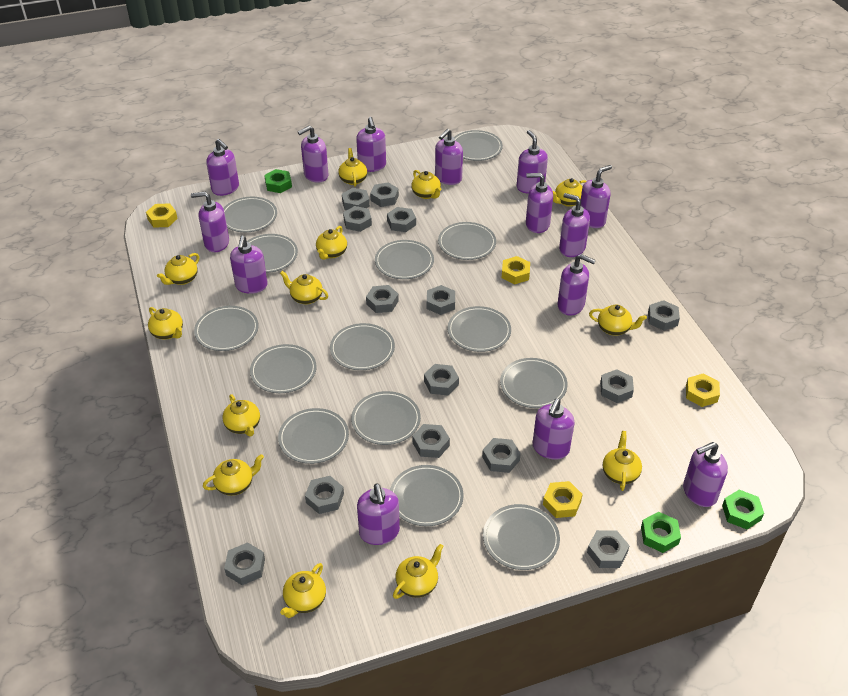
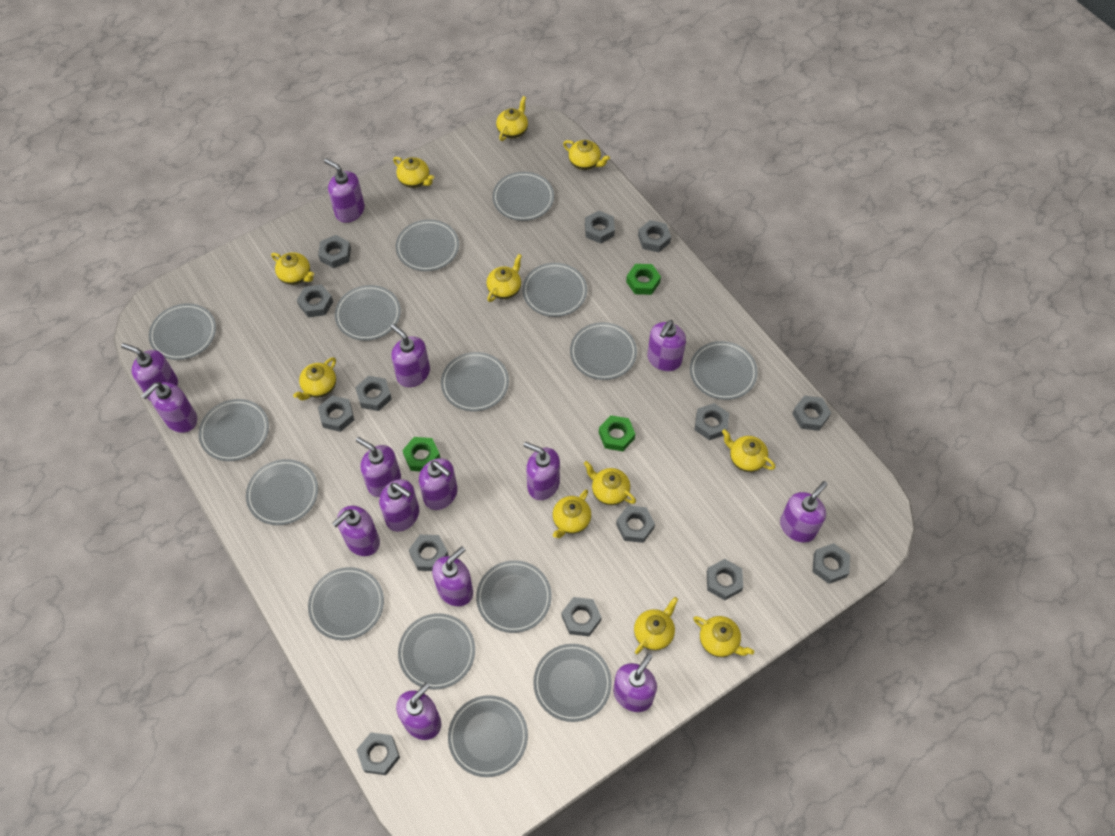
grey plate: 14 -> 15
yellow nut: 4 -> 0
yellow teapot: 13 -> 11

